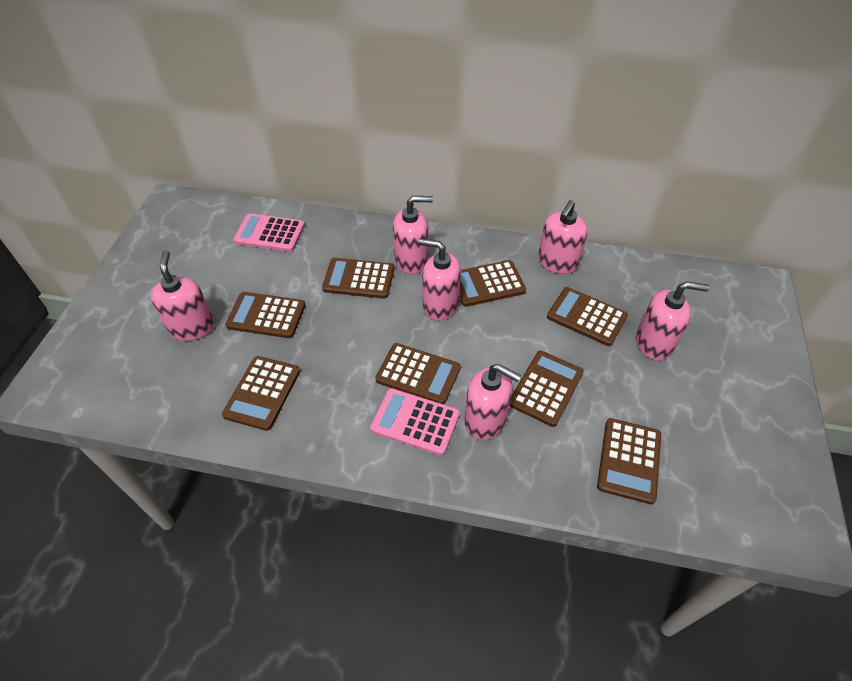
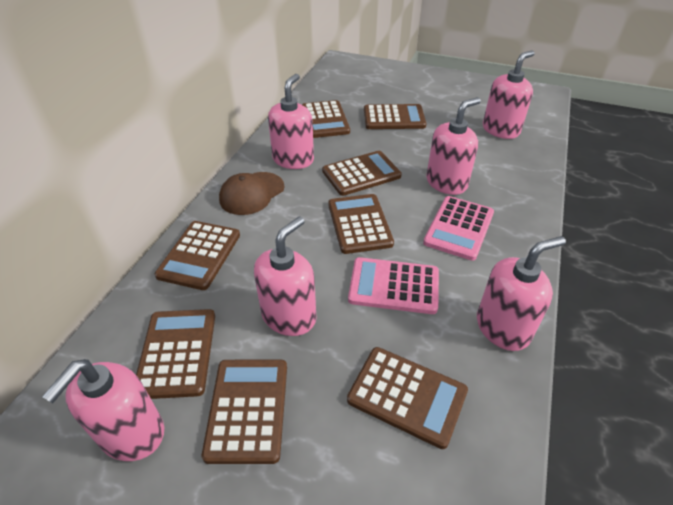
brown cap: 0 -> 1

